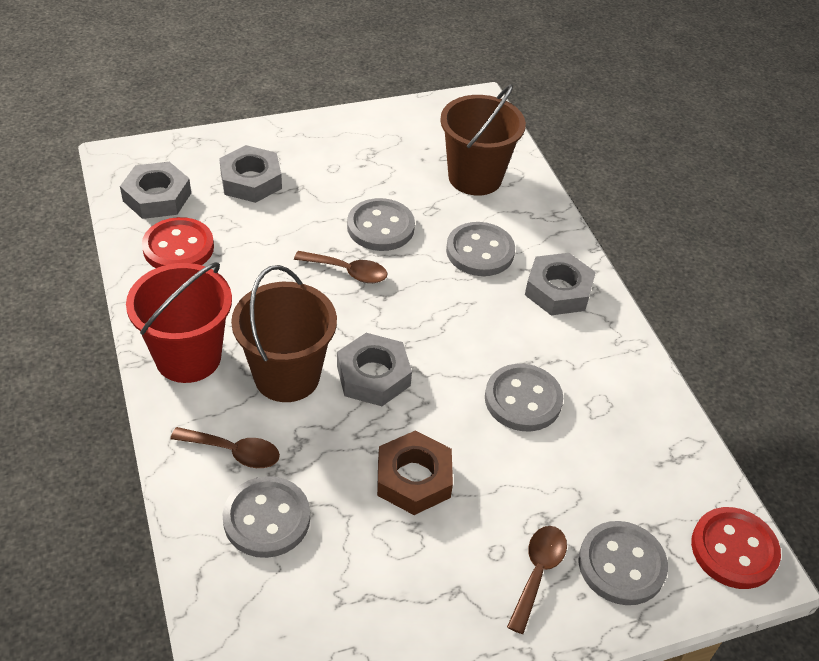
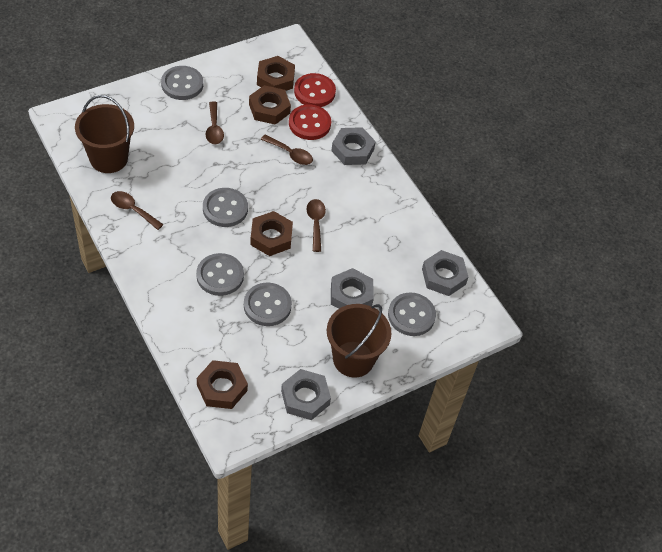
brown nut: 1 -> 4
brown spoon: 3 -> 4
red bucket: 1 -> 0

